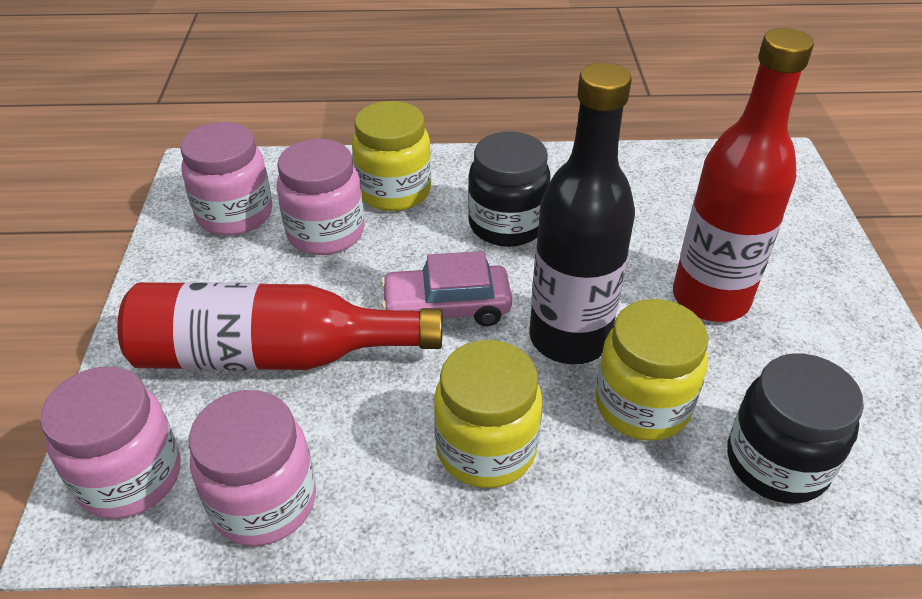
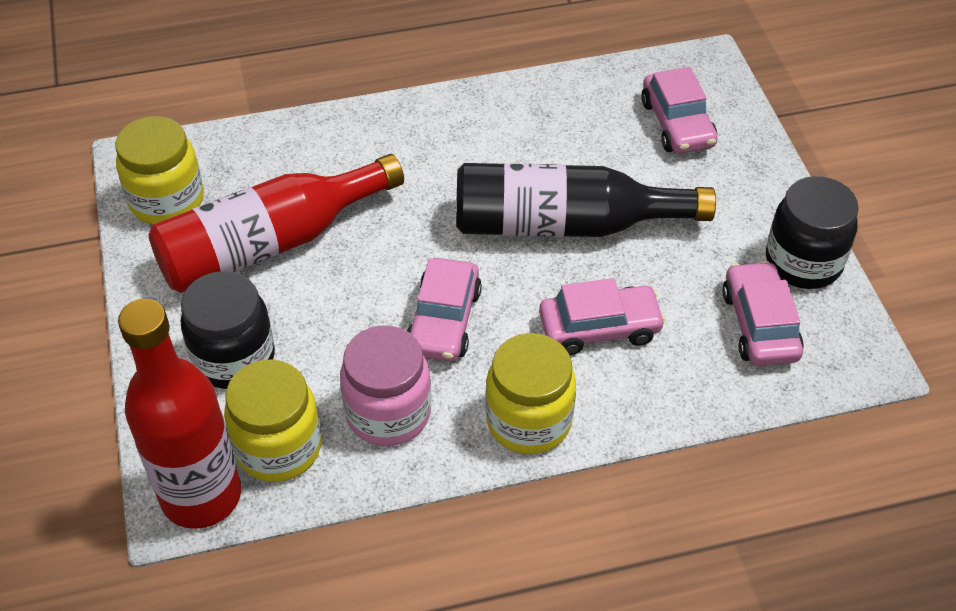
pink car: 1 -> 4
pink jar: 4 -> 1

